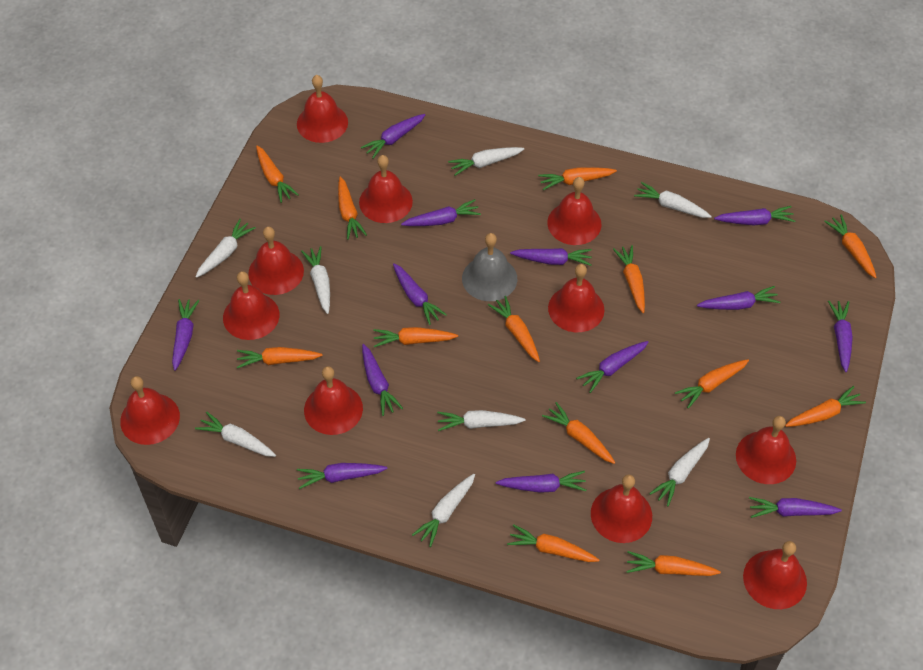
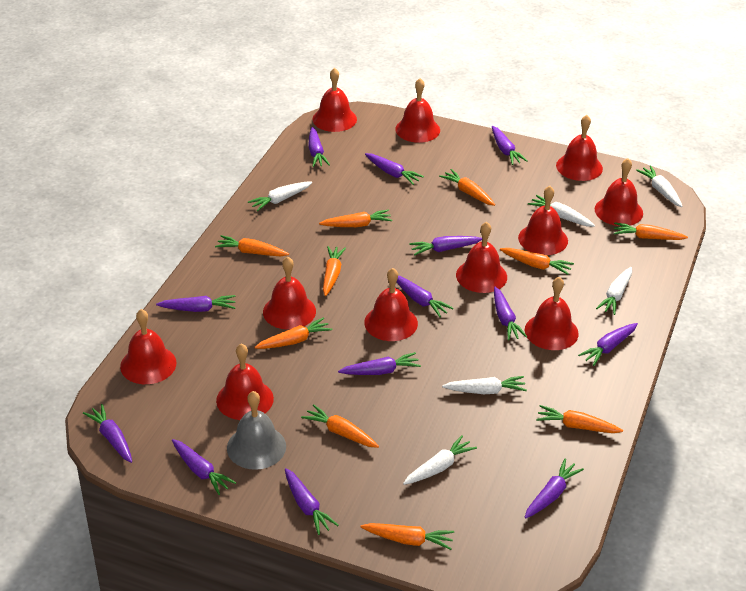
orange carrot: 13 -> 10
white carrot: 8 -> 6

